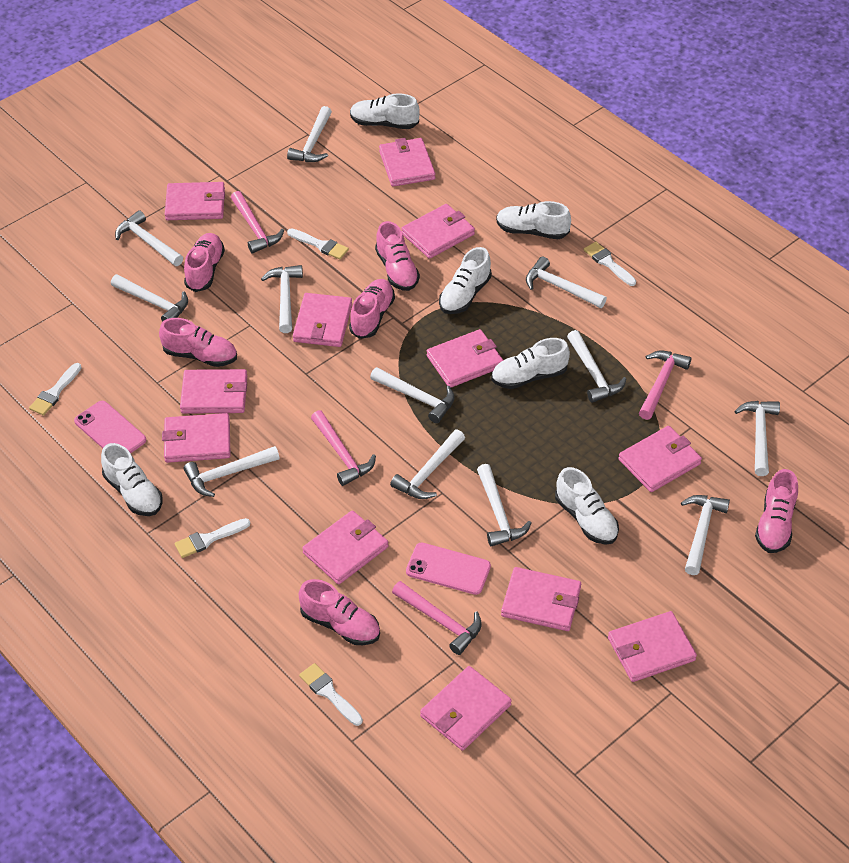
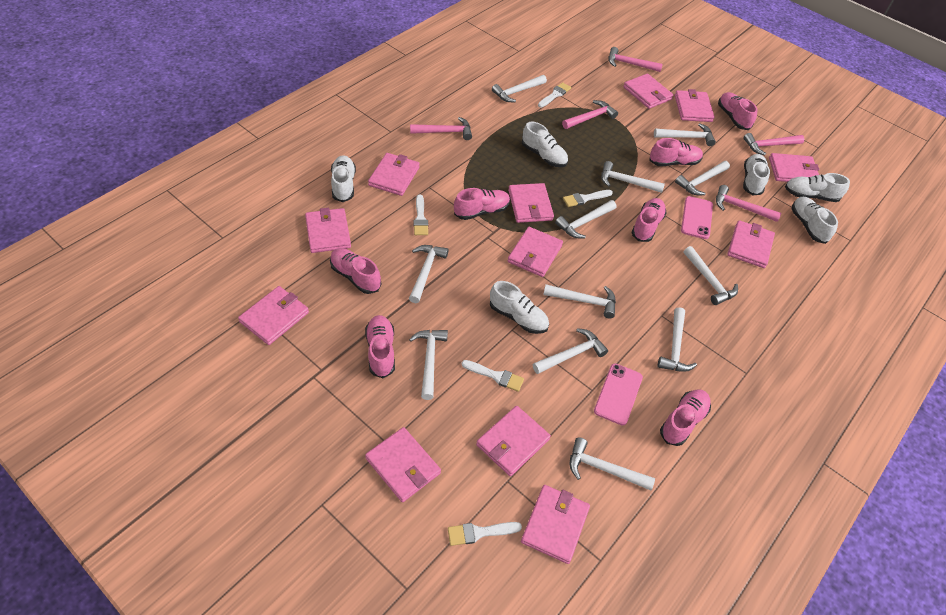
pink hammer: 4 -> 5
pink shoe: 6 -> 7

